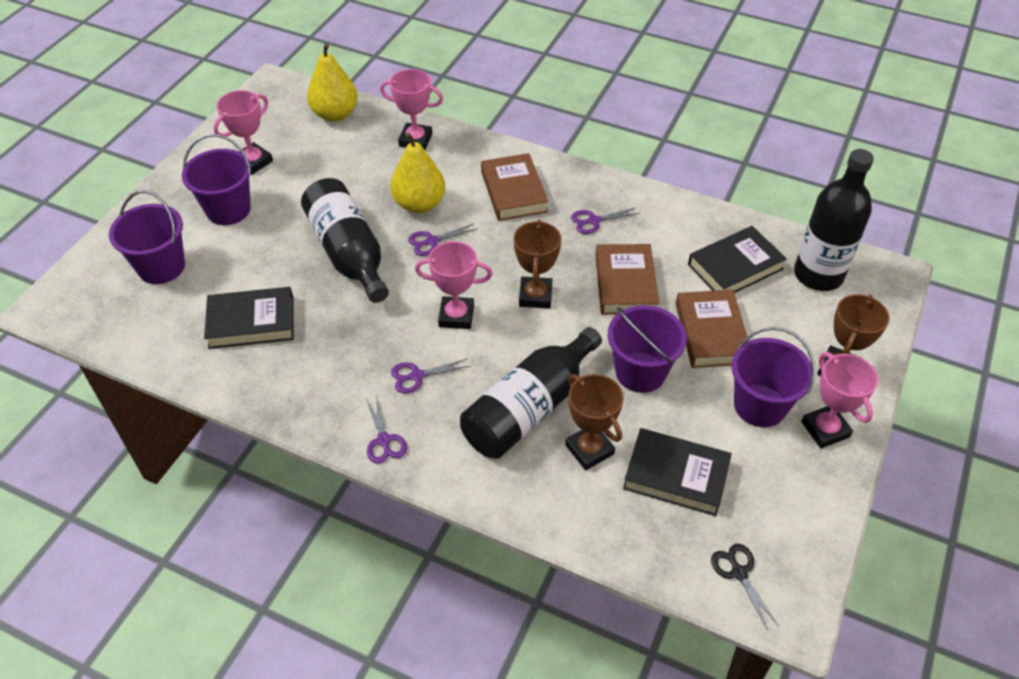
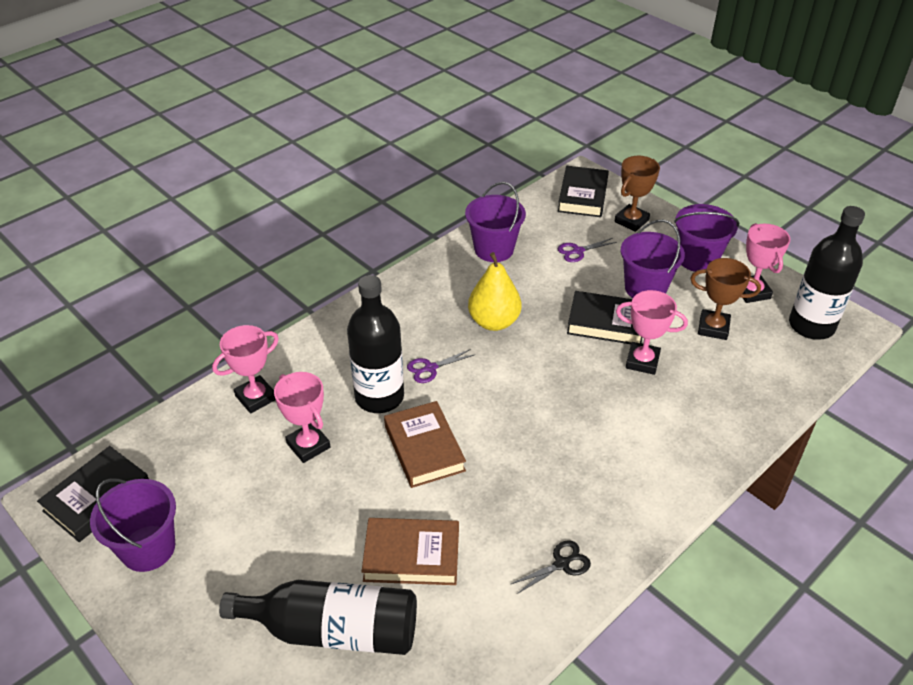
brown book: 3 -> 2
brown trophy: 3 -> 2
purple scissors: 4 -> 2
yellow pear: 2 -> 1

